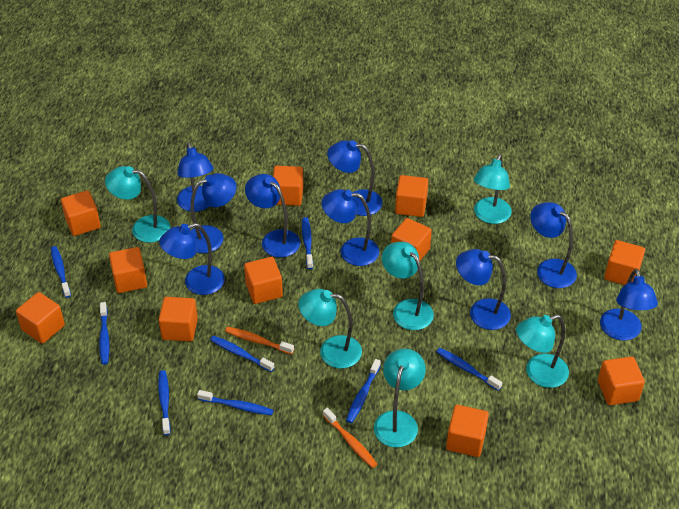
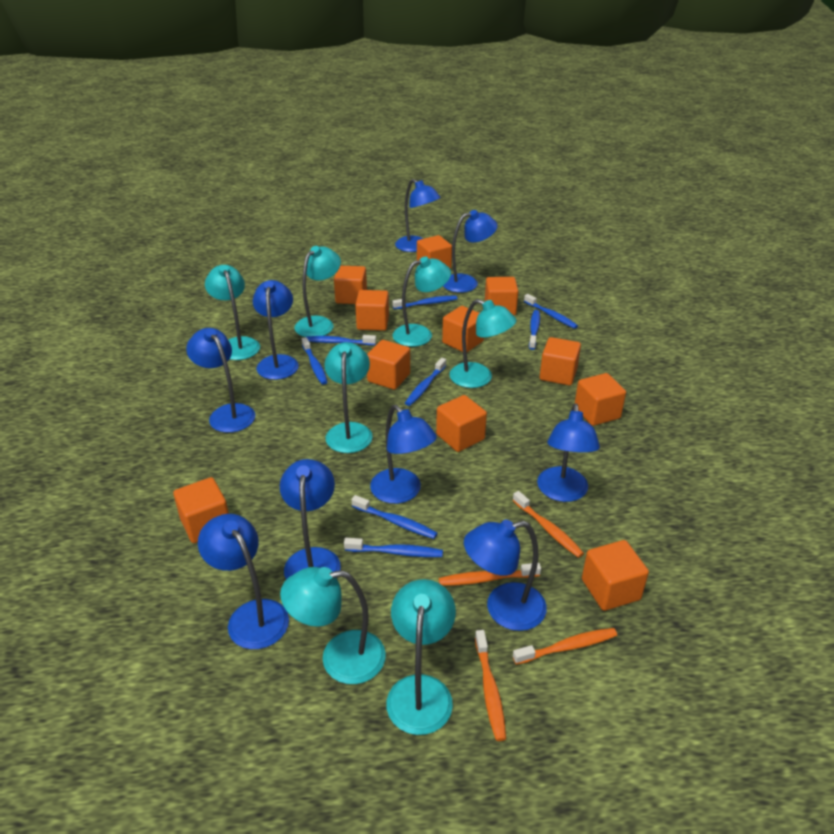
orange toothbrush: 2 -> 4
turquoise lamp: 6 -> 7

